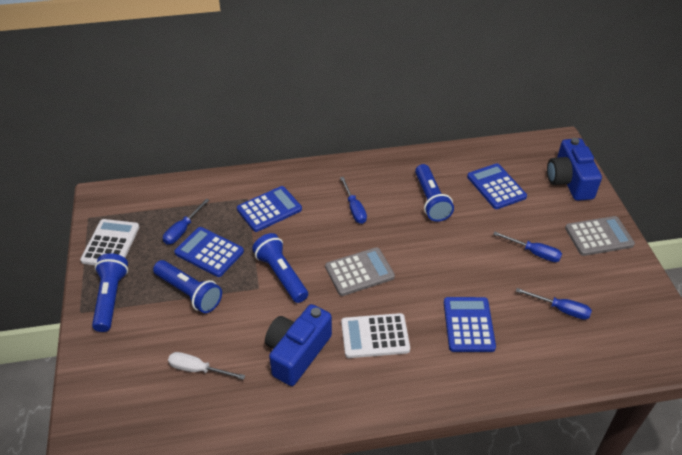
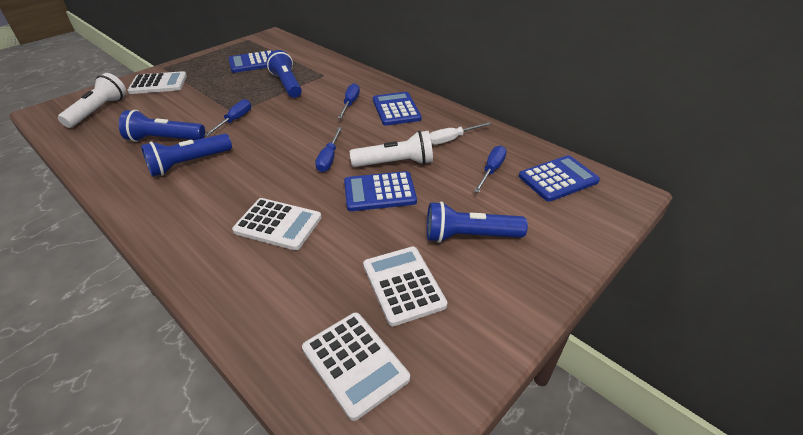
blue camera: 2 -> 0
grey calculator: 2 -> 0
white calculator: 2 -> 4
white flashlight: 0 -> 2

